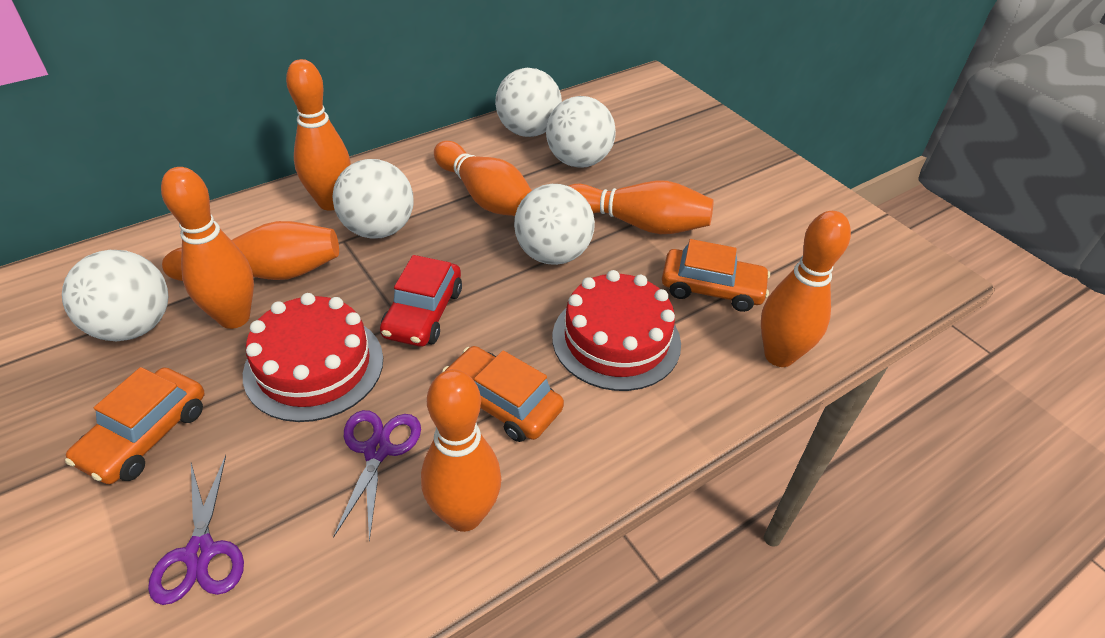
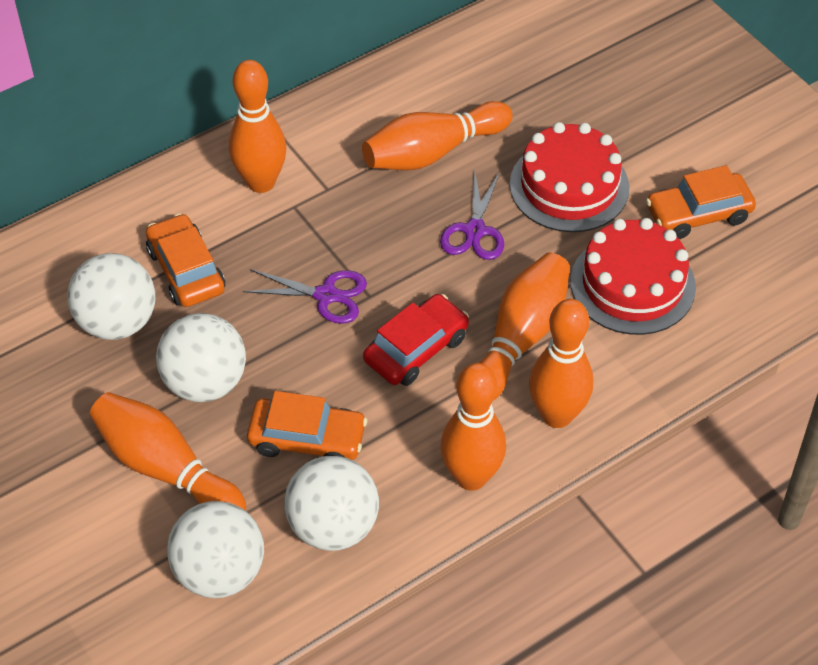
orange bowling pin: 7 -> 6
white ball: 5 -> 4

